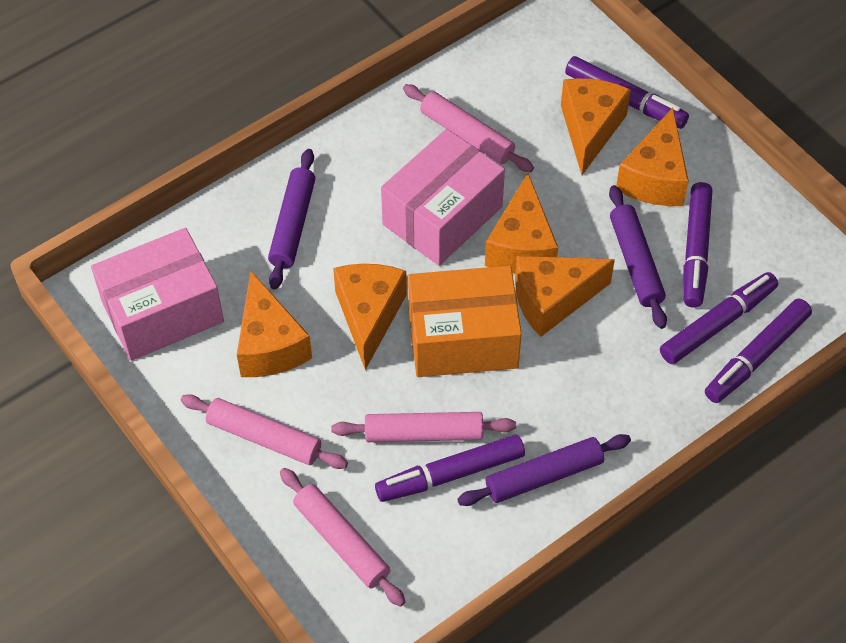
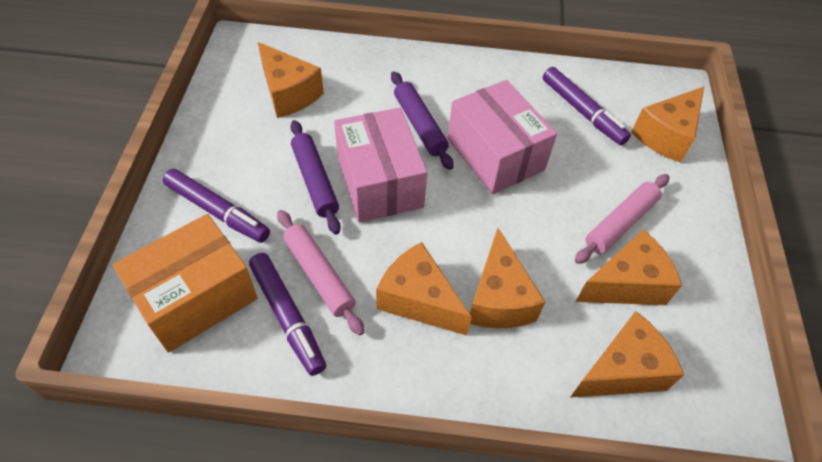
pink rolling pin: 4 -> 2
purple marker: 5 -> 3
purple rolling pin: 3 -> 2

